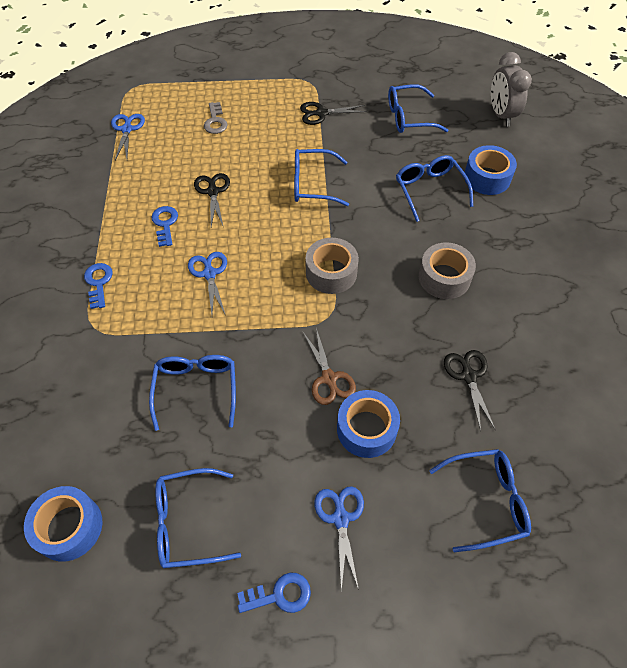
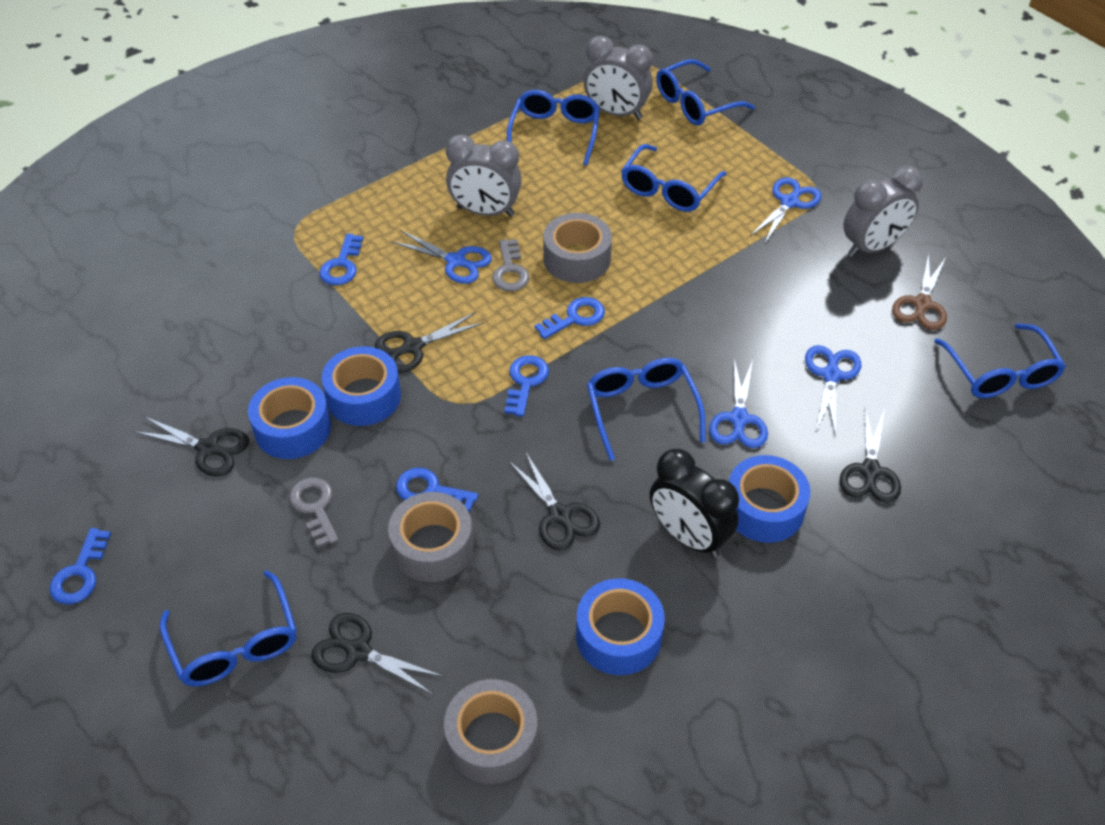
black clock: 0 -> 1
black scissors: 3 -> 5
blue key: 3 -> 5
blue scissors: 3 -> 4
blue tape: 3 -> 4
grey clock: 1 -> 3
grey key: 1 -> 2
grey tape: 2 -> 3

